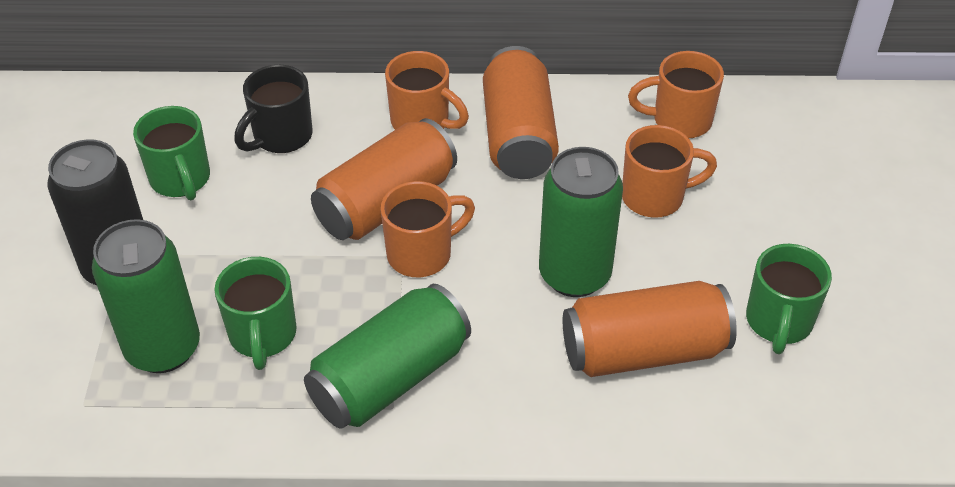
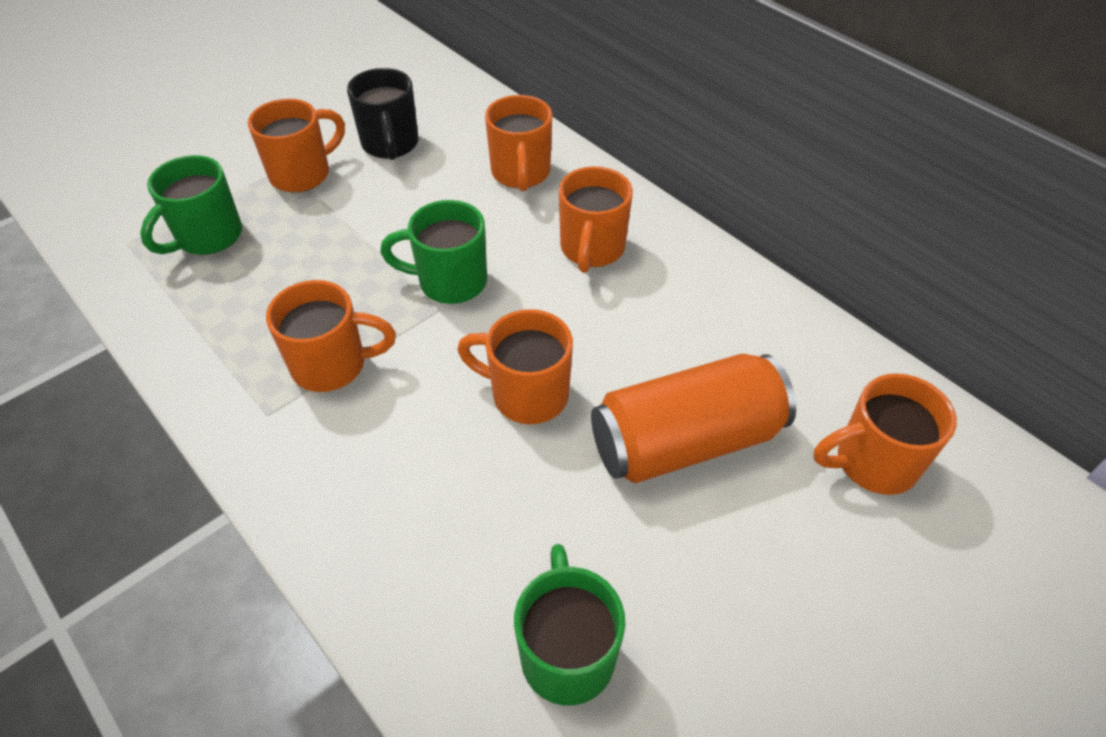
black can: 1 -> 0
green can: 3 -> 0
orange can: 3 -> 1
orange mug: 4 -> 6

